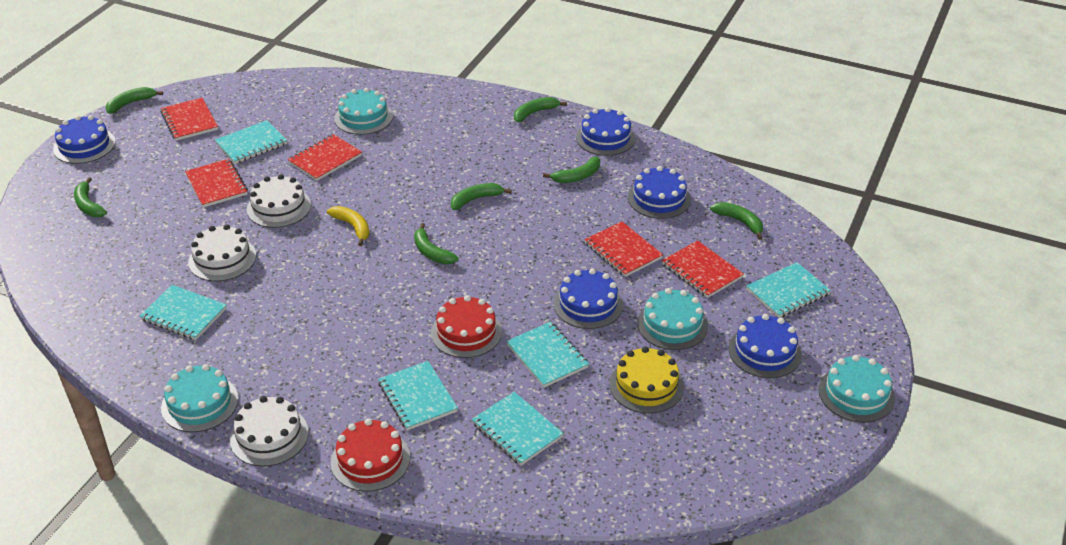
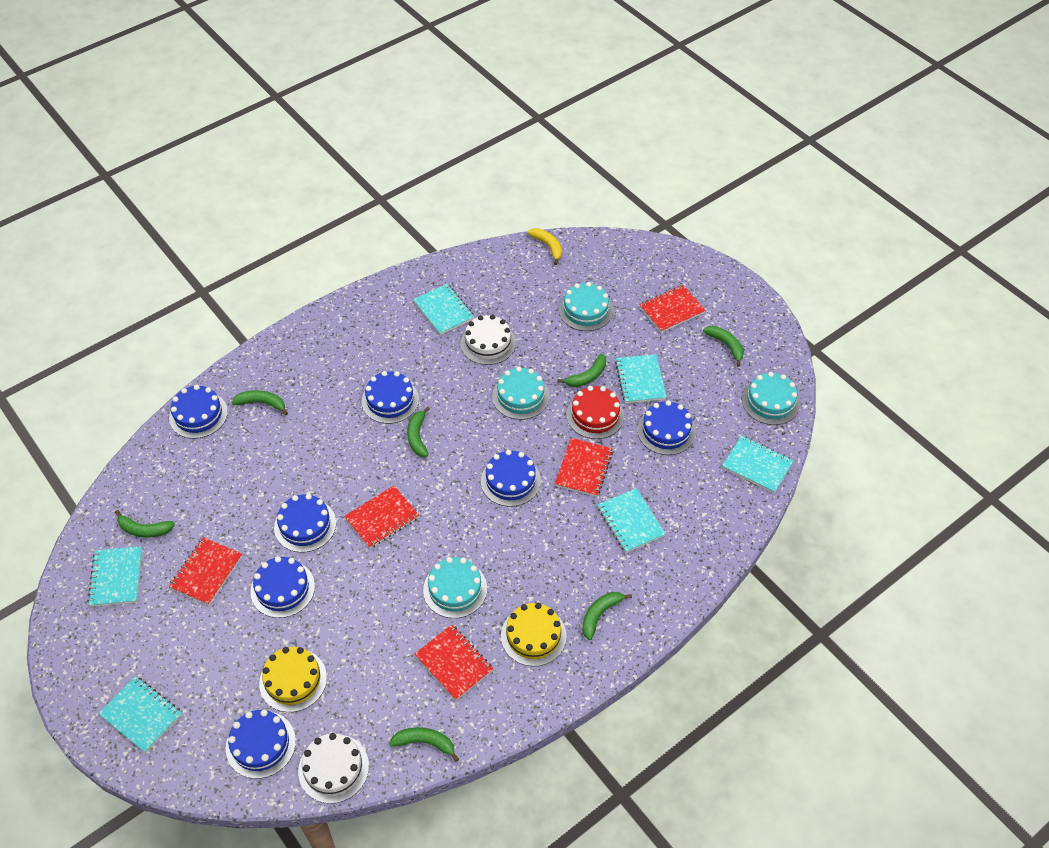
blue cake: 5 -> 7
red cake: 2 -> 1
white cake: 3 -> 2
yellow cake: 1 -> 2

